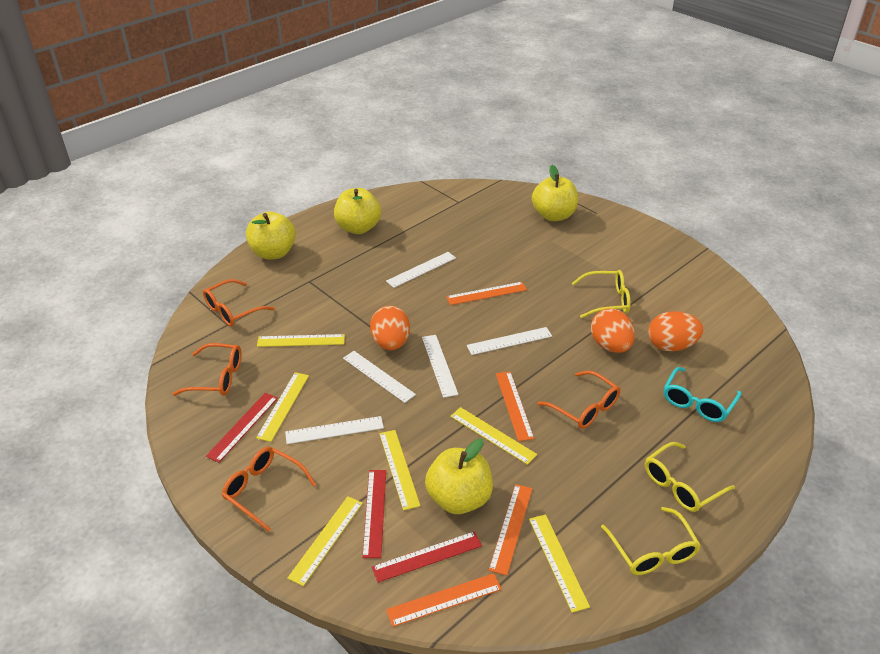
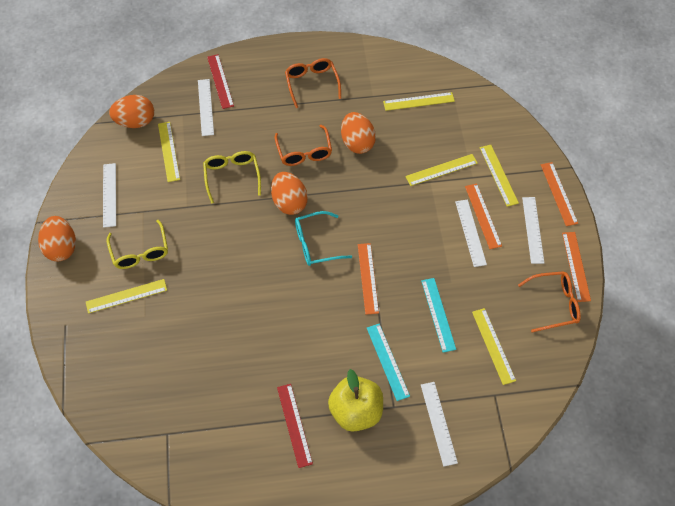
orange egg: 3 -> 4
orange glasses: 4 -> 3
red ruler: 3 -> 2
turquoise ruler: 0 -> 2
yellow apple: 4 -> 1
yellow glasses: 3 -> 2

